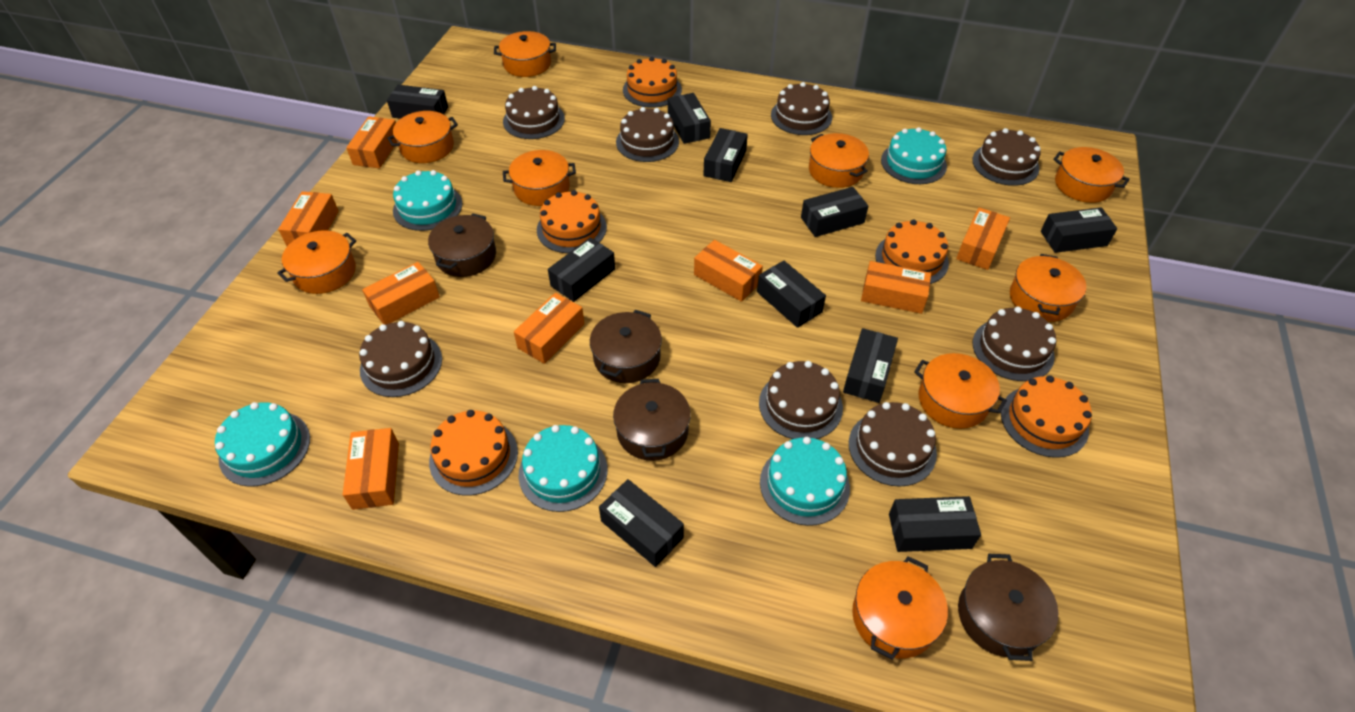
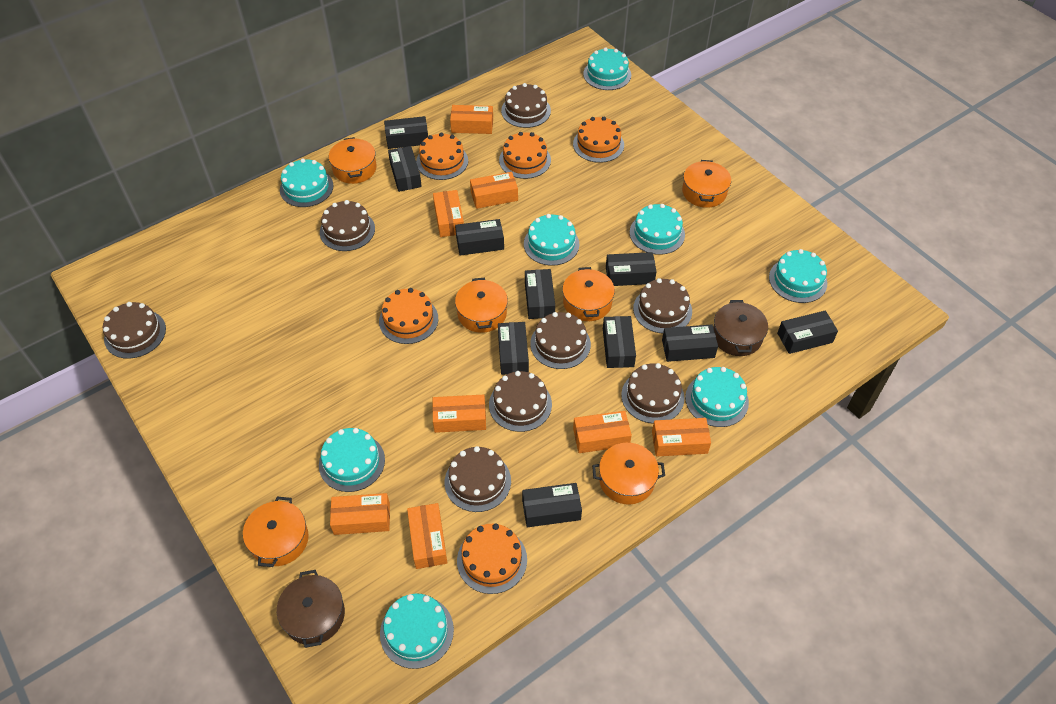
brown pot: 4 -> 2
orange pot: 9 -> 6
turquoise cake: 5 -> 8

